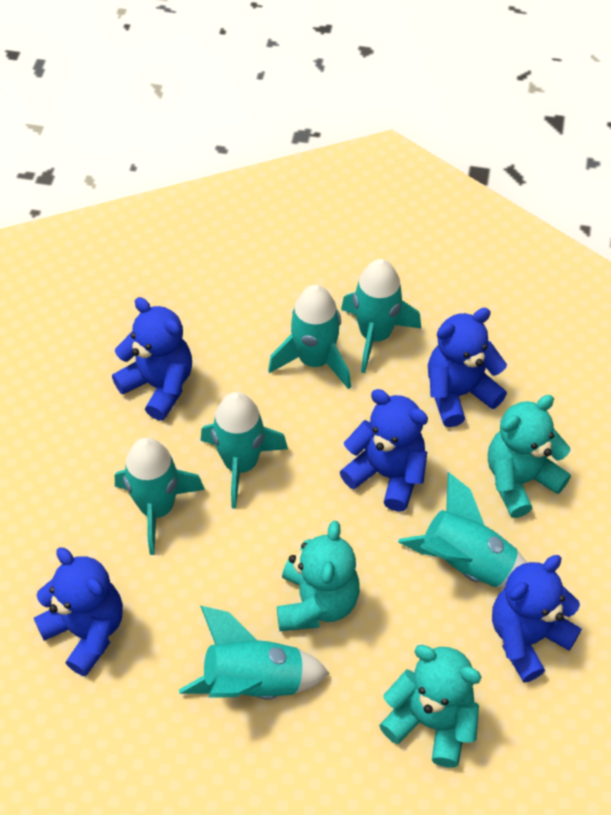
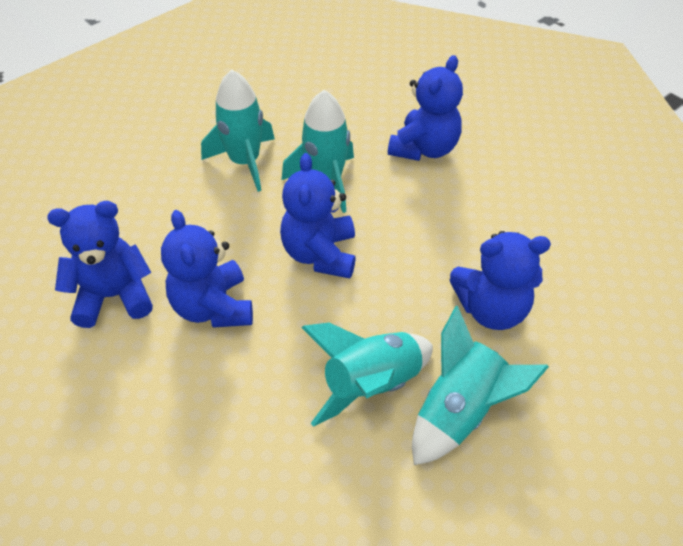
turquoise rocket: 6 -> 4
turquoise teddy bear: 3 -> 0

